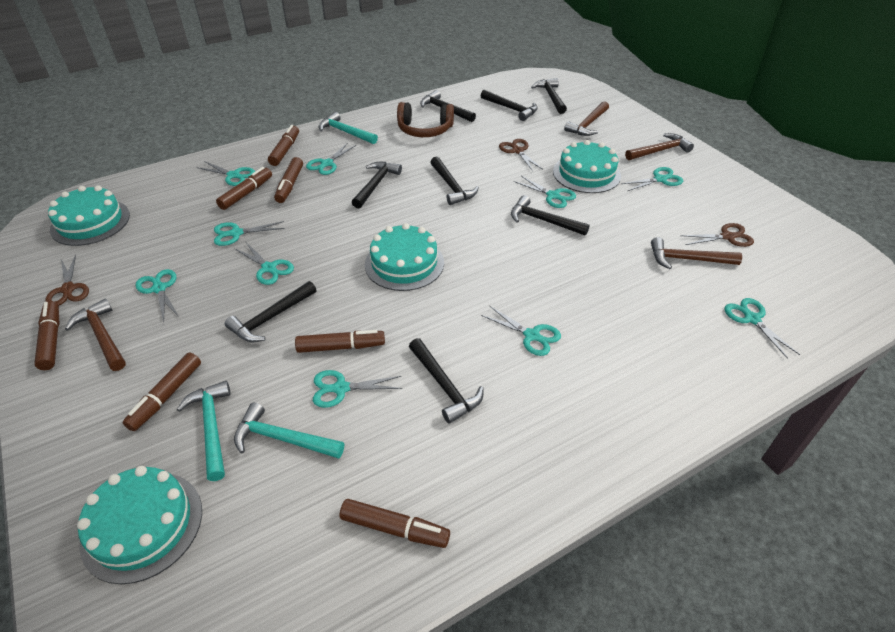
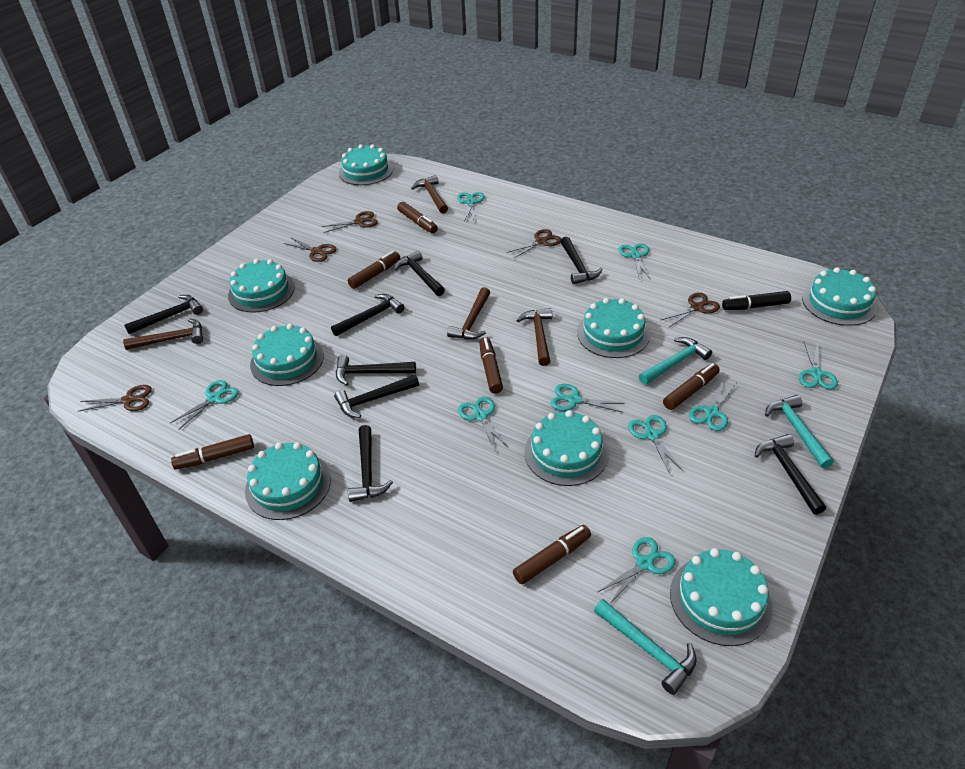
black marker: 0 -> 1
brown headphones: 1 -> 0
brown marker: 7 -> 6
brown scissors: 3 -> 5
turquoise cake: 4 -> 8
turquoise scissors: 10 -> 9

